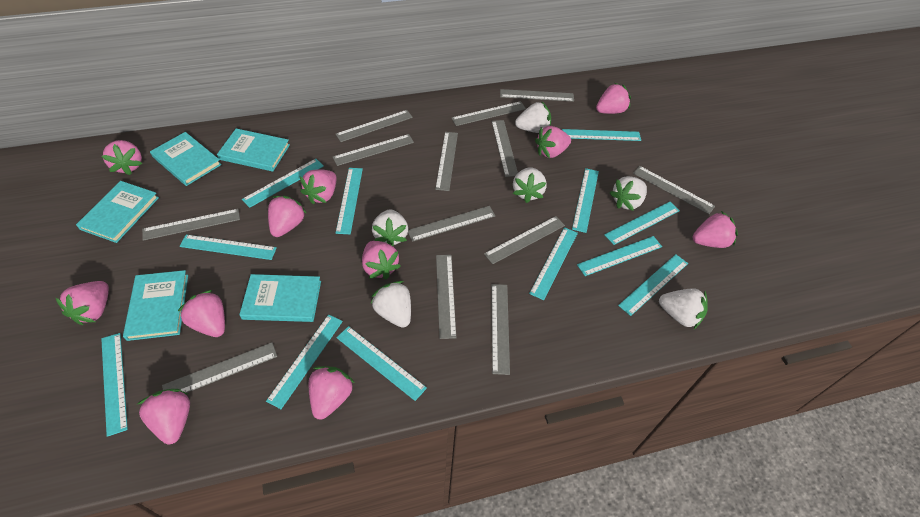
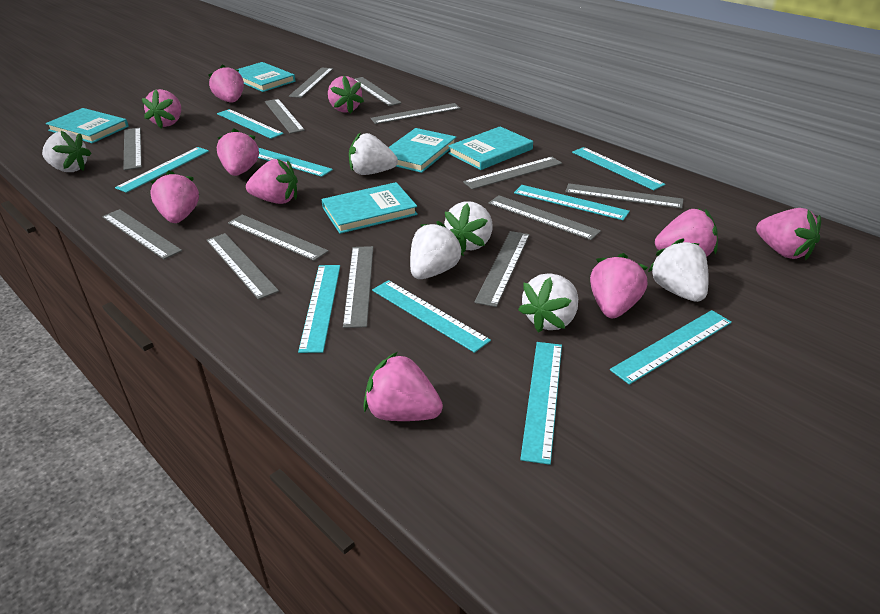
pink strawberry: 11 -> 10
turquoise ruler: 12 -> 9

